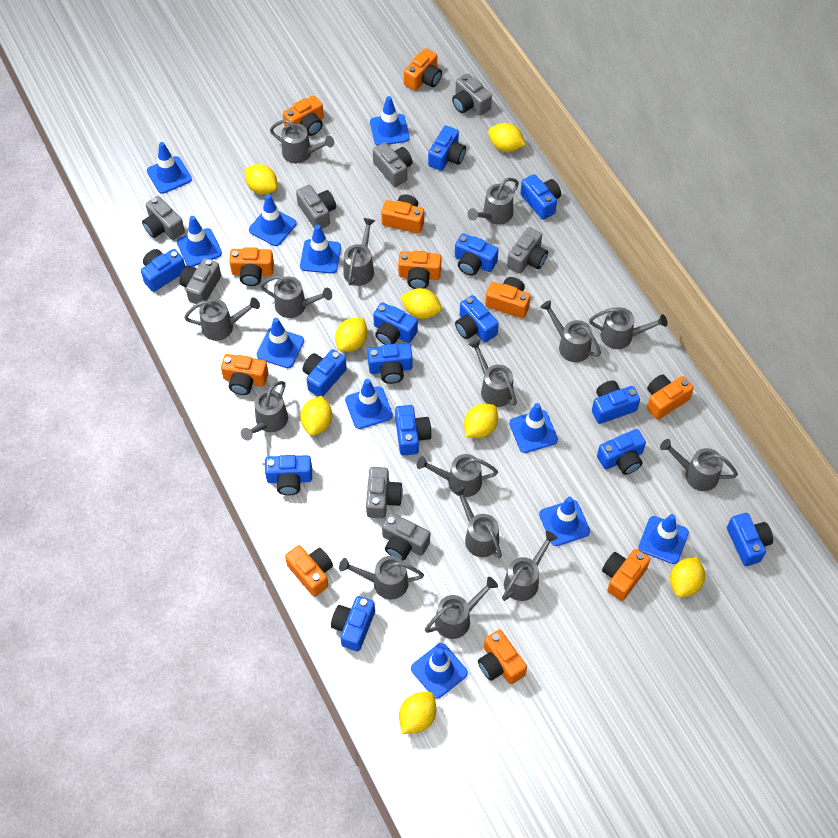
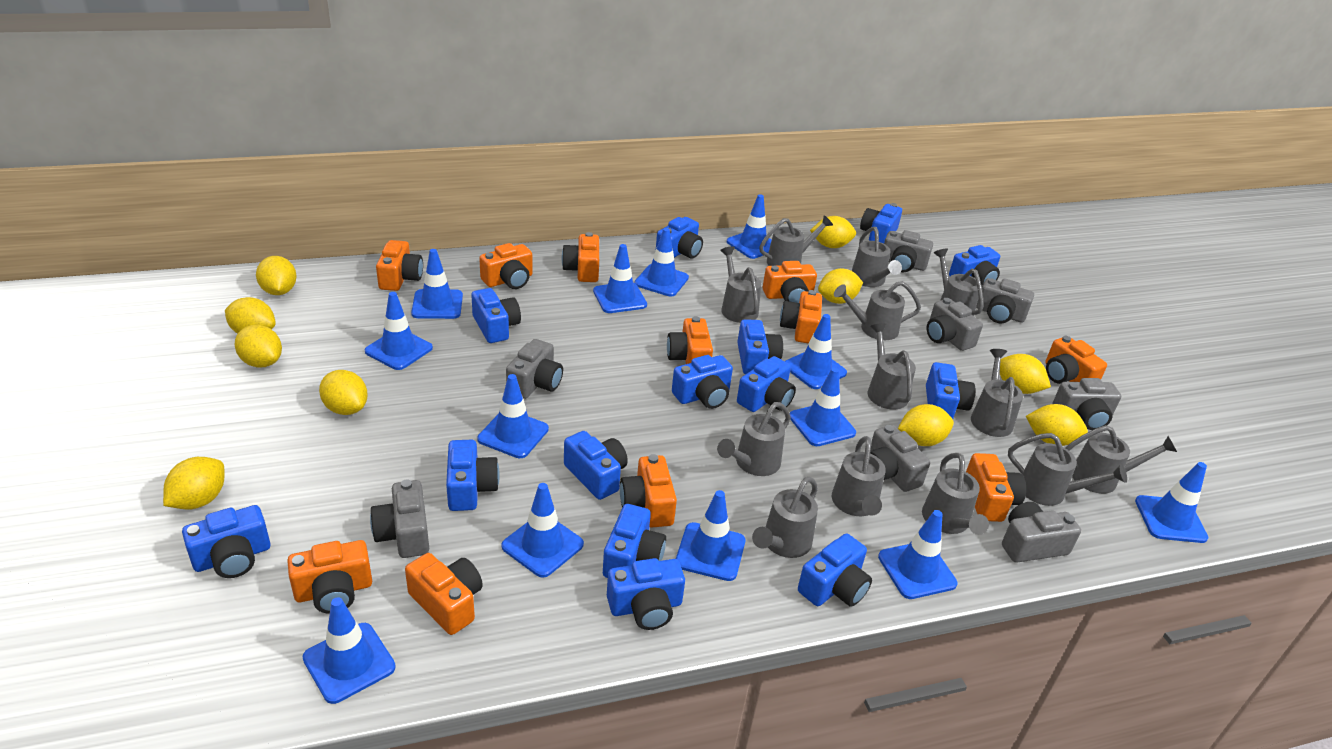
blue traffic cone: 11 -> 13
grey watering can: 15 -> 13
yellow lemon: 8 -> 10

